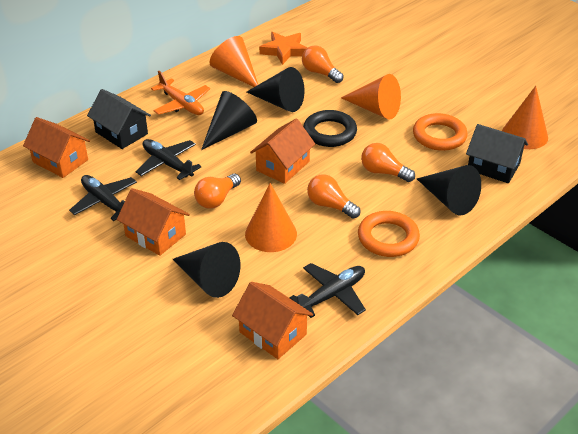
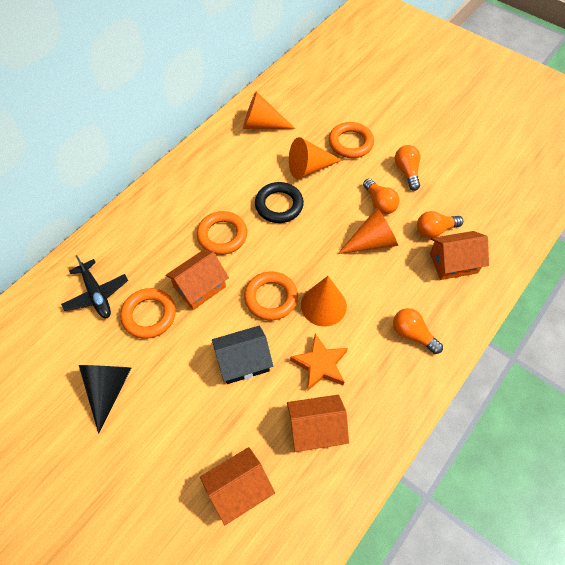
black cone: 4 -> 1
black house: 2 -> 1
black plane: 3 -> 1
orange plane: 1 -> 0
orange ring: 2 -> 4

